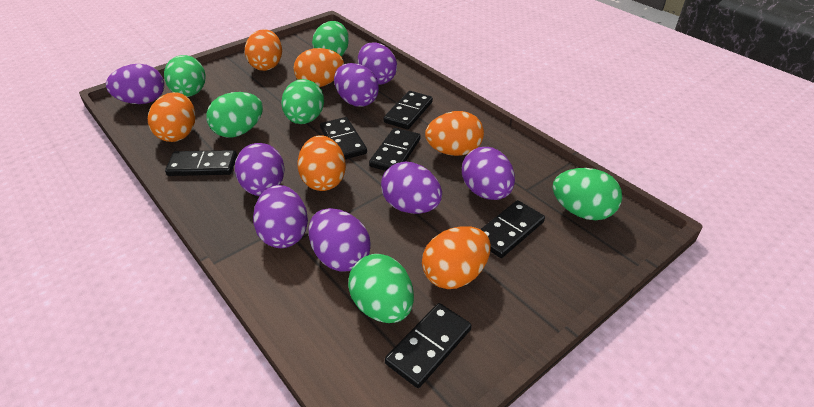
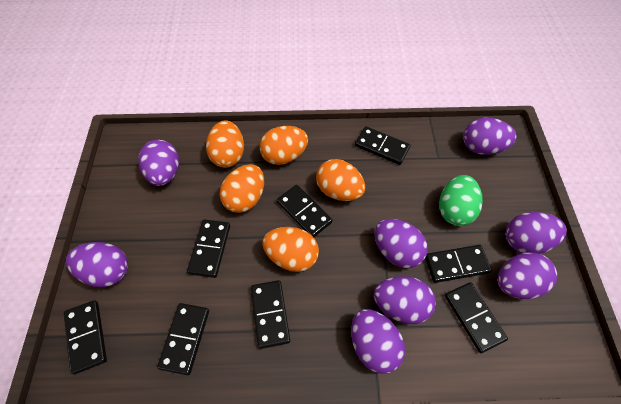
black domino: 6 -> 8
green egg: 6 -> 1
orange egg: 6 -> 5

